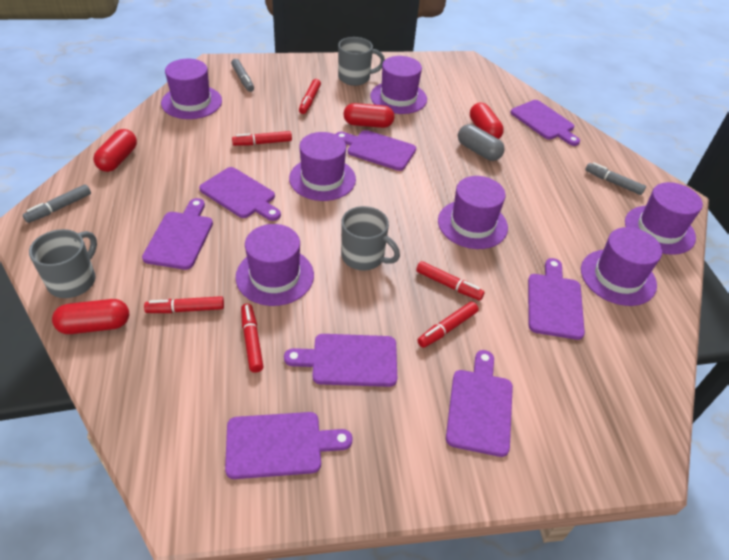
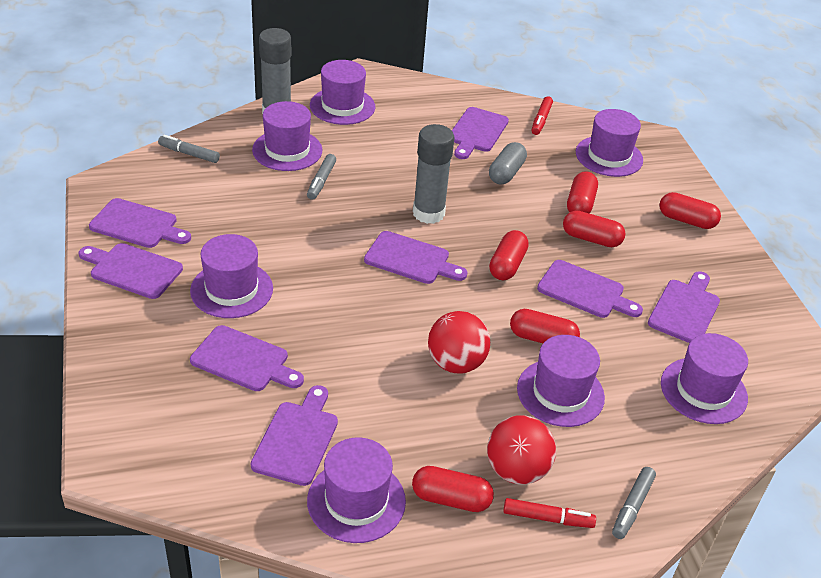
grey glue stick: 0 -> 2
grey mug: 3 -> 0
red ball: 0 -> 2
red capsule: 4 -> 6
red marker: 6 -> 2

